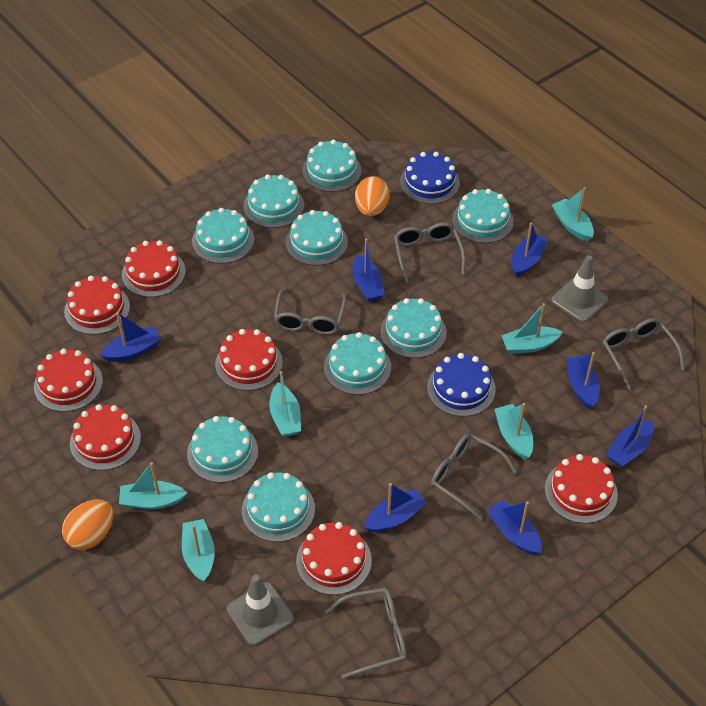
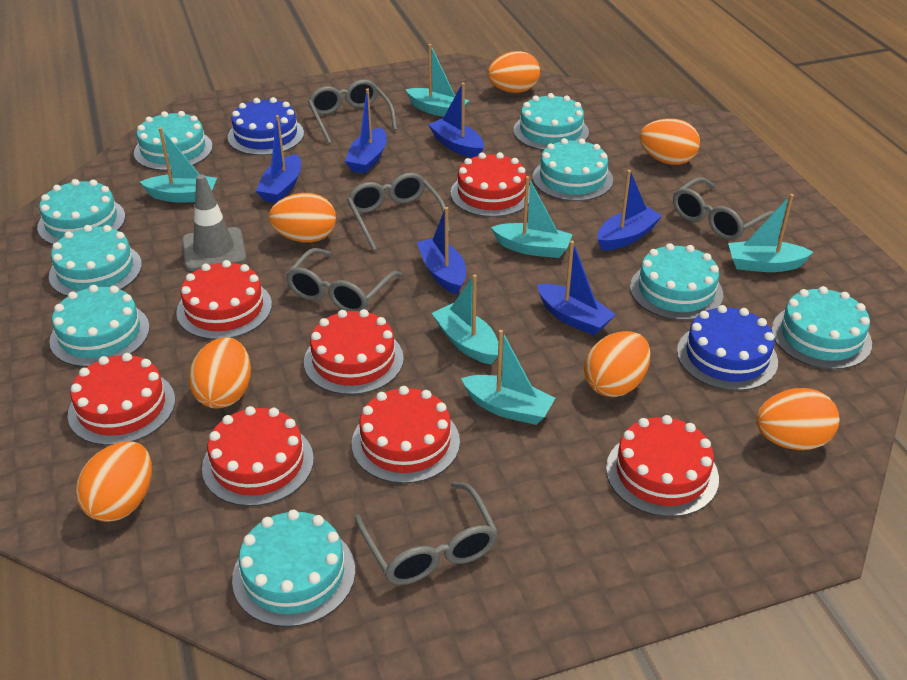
blue boat: 7 -> 6
grey traffic cone: 2 -> 1
orange egg: 2 -> 7

